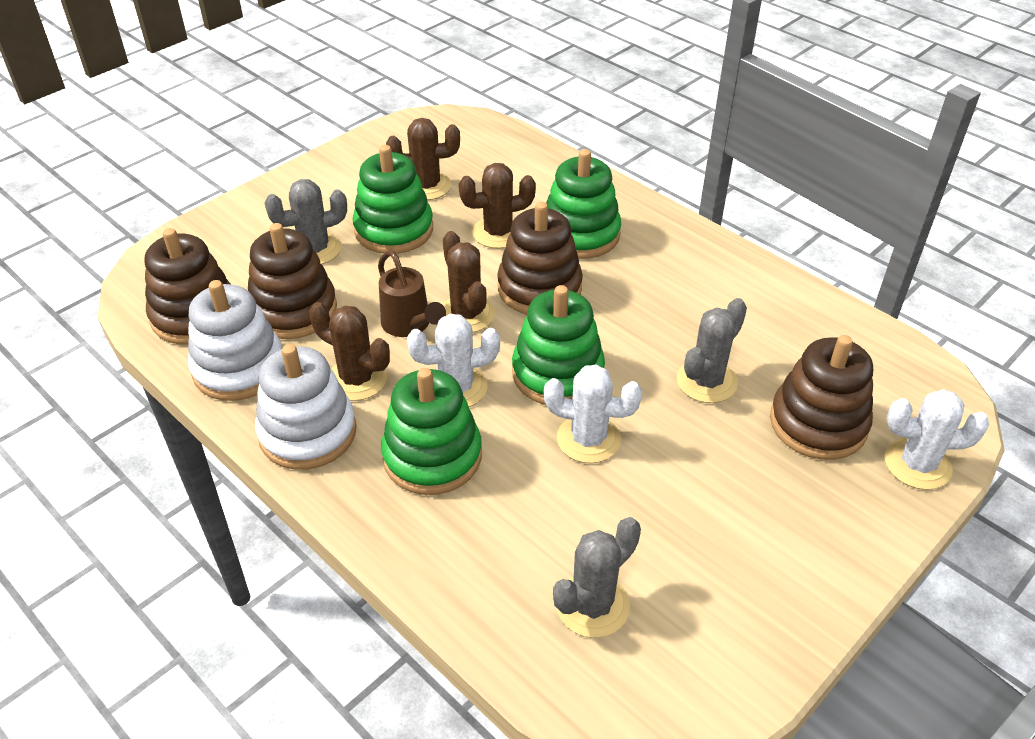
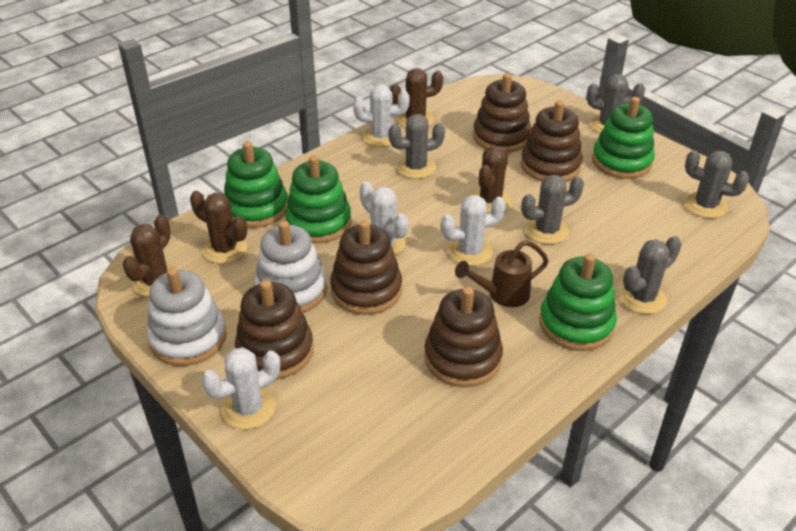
brown stacking toy: 4 -> 5
grey cactus: 3 -> 5
white cactus: 3 -> 4

